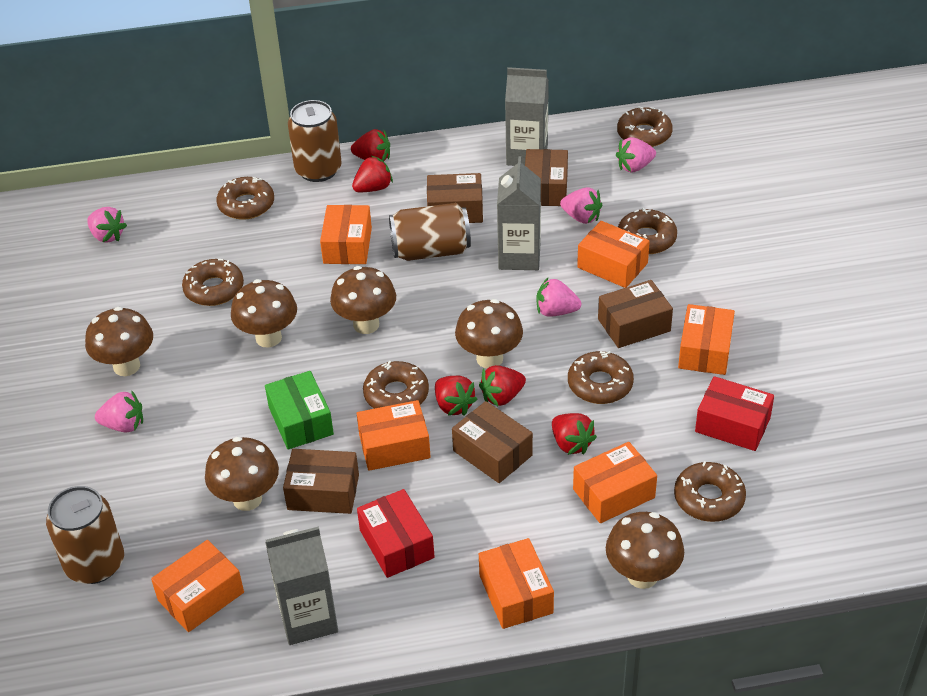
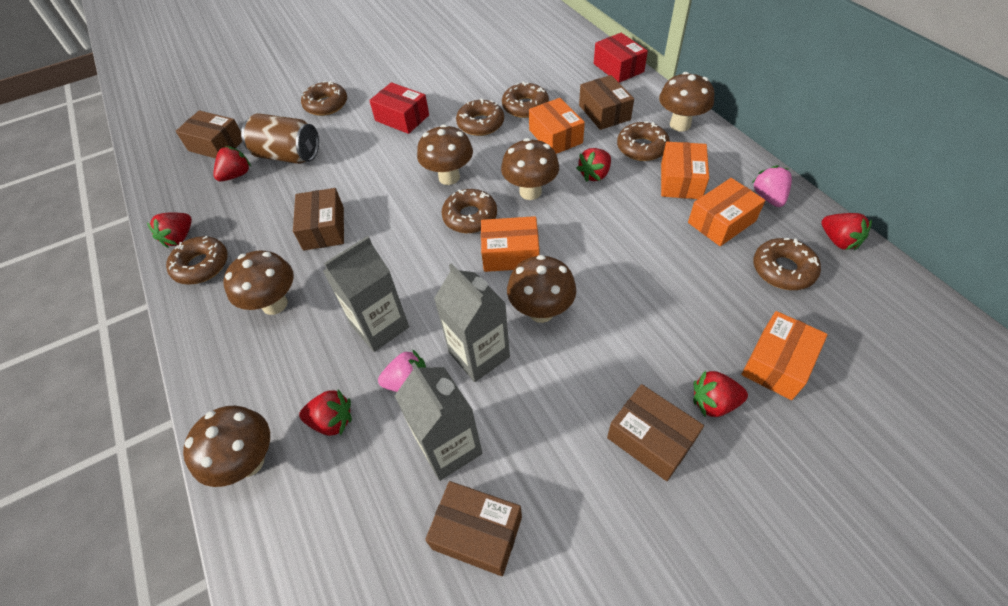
brown can: 3 -> 1
green box: 1 -> 0
orange box: 7 -> 5
pink strawberry: 5 -> 2
red strawberry: 5 -> 6

